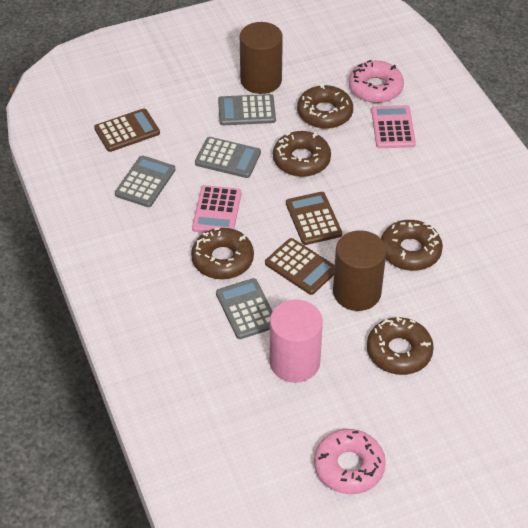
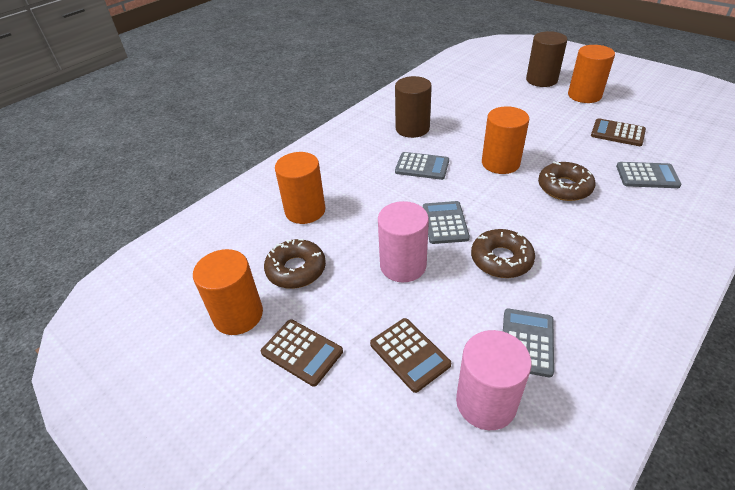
brown donut: 5 -> 3
orange cylinder: 0 -> 4
pink calculator: 2 -> 0
pink cylinder: 1 -> 2
pink donut: 2 -> 0

